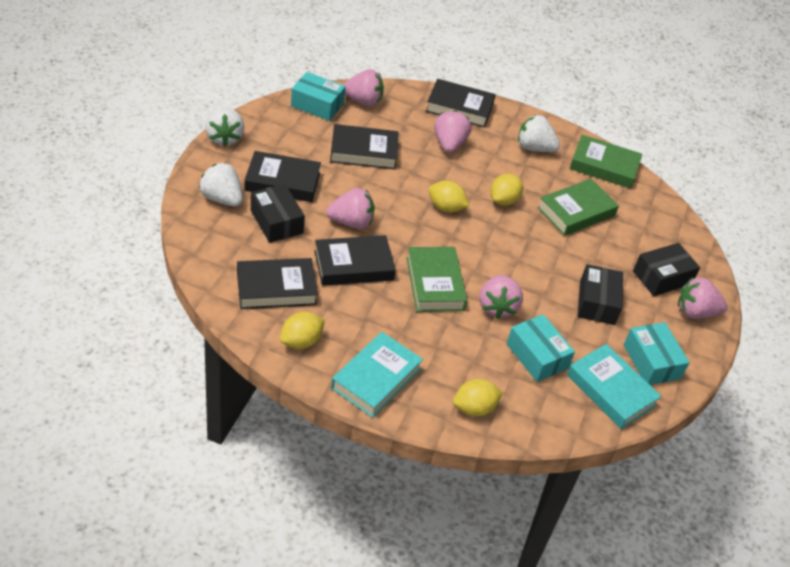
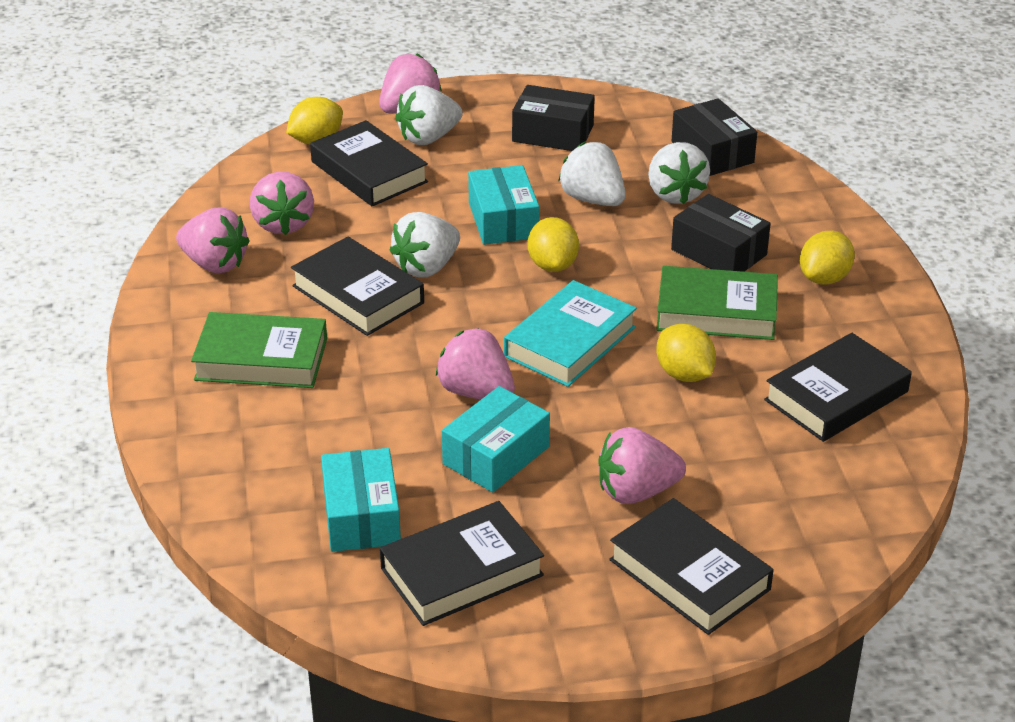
green book: 3 -> 2
turquoise book: 2 -> 1
white strawberry: 3 -> 4

